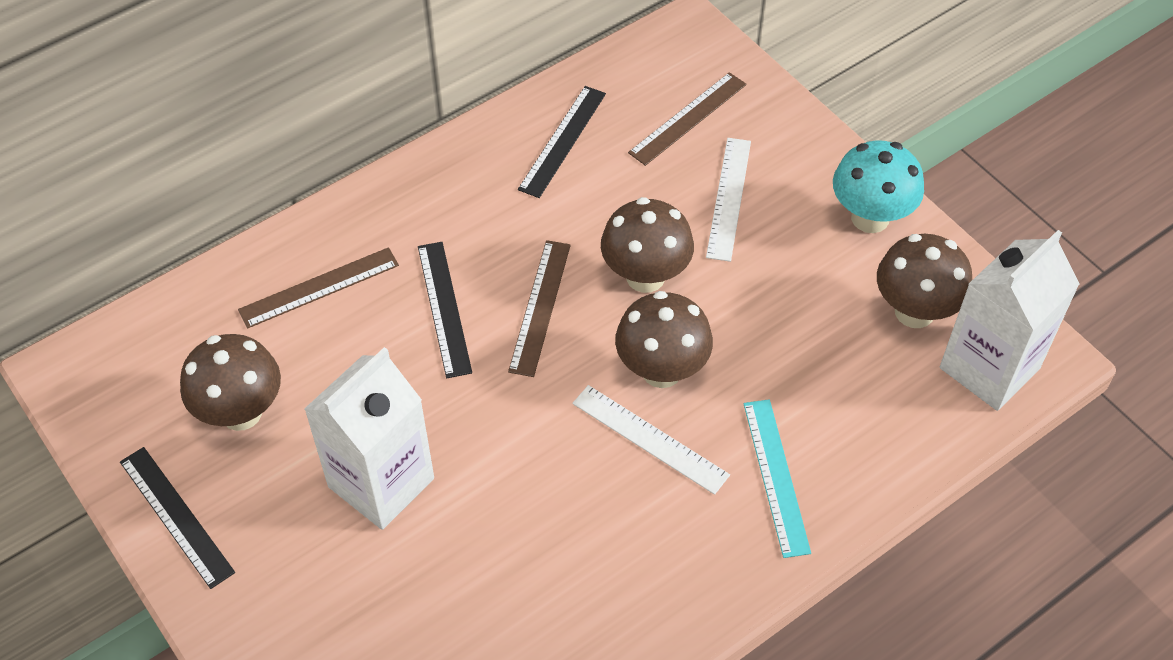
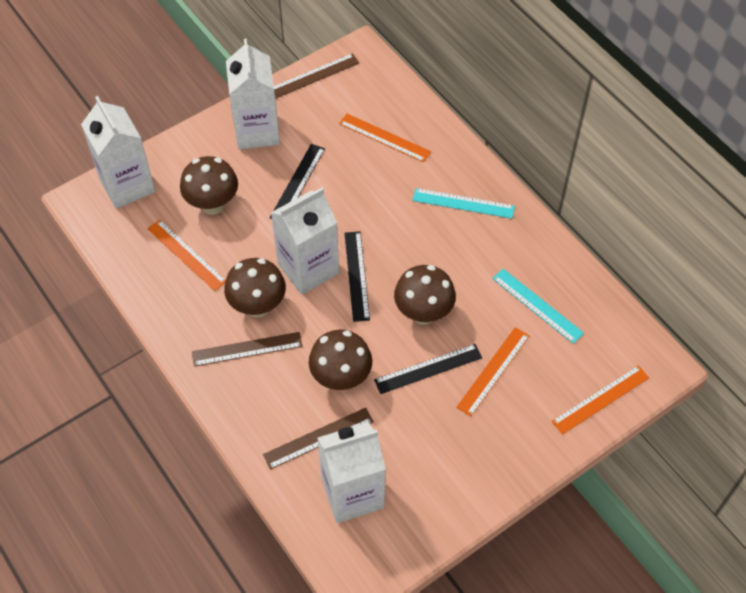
orange ruler: 0 -> 4
turquoise mushroom: 1 -> 0
turquoise ruler: 1 -> 2
white carton: 2 -> 4
white ruler: 2 -> 0

